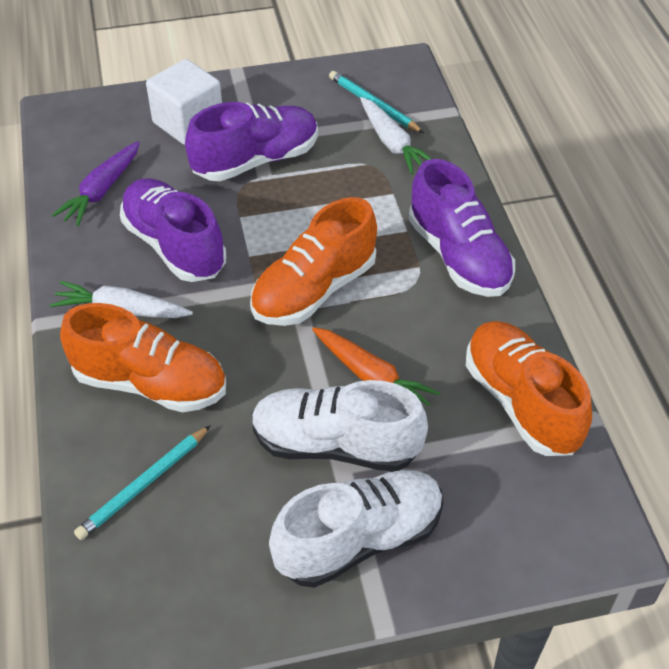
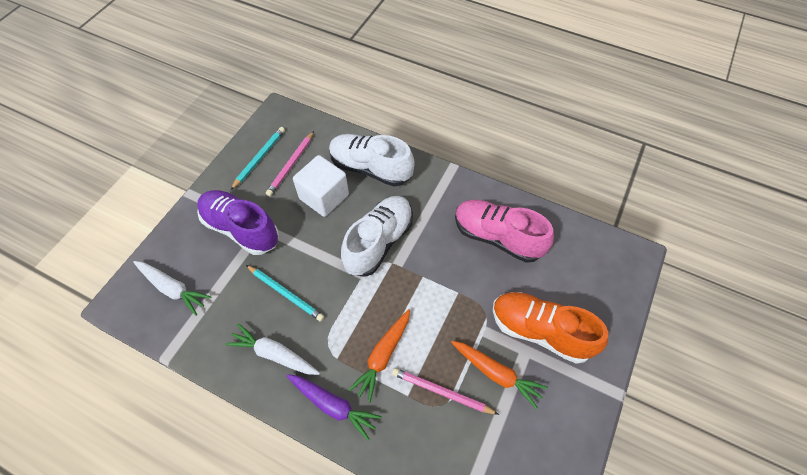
orange carrot: 1 -> 2
orange shoe: 3 -> 1
pink pencil: 0 -> 2
pink shoe: 0 -> 1
purple shoe: 3 -> 1

